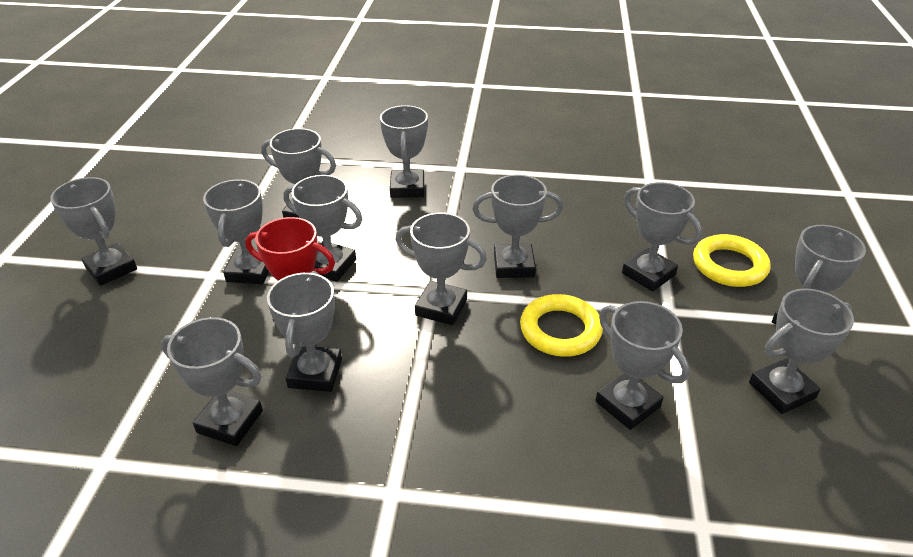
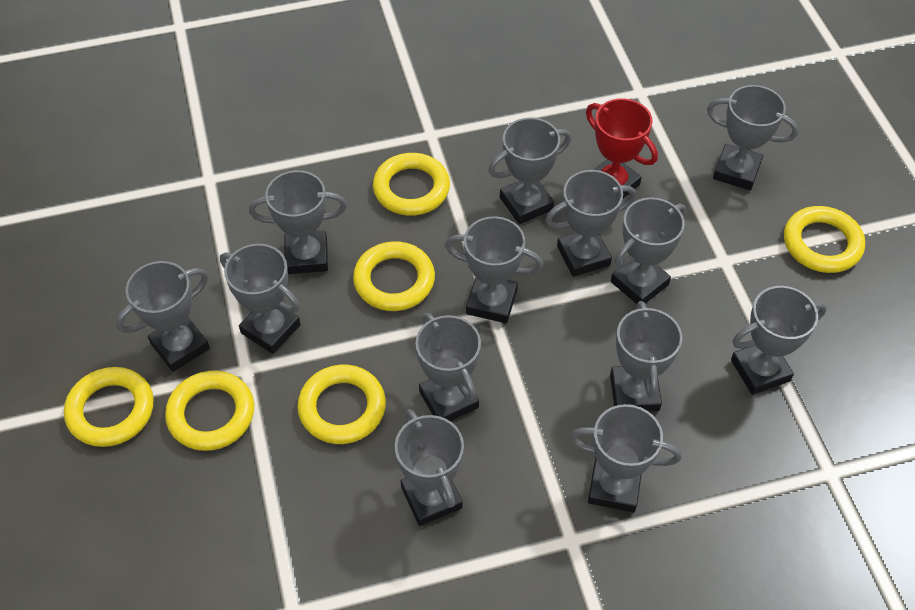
yellow ring: 2 -> 6

